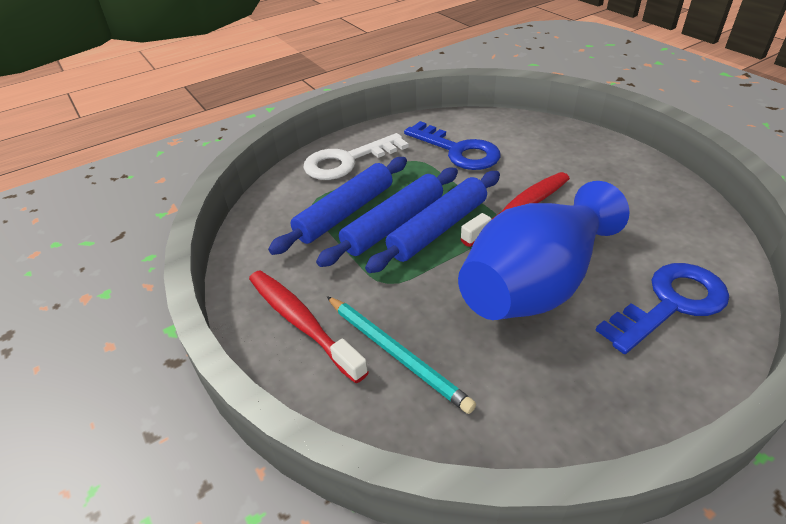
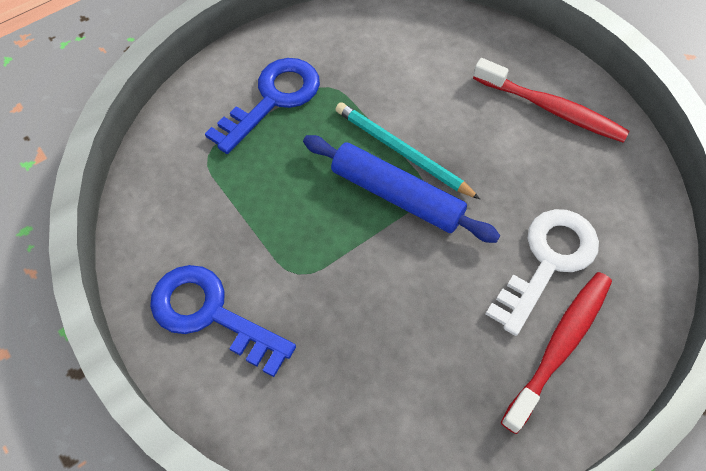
blue rolling pin: 3 -> 1
blue vase: 1 -> 0

